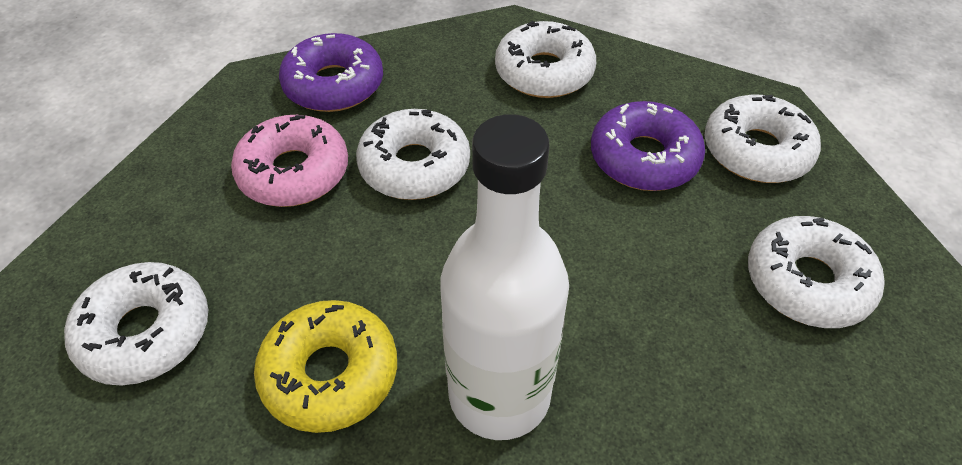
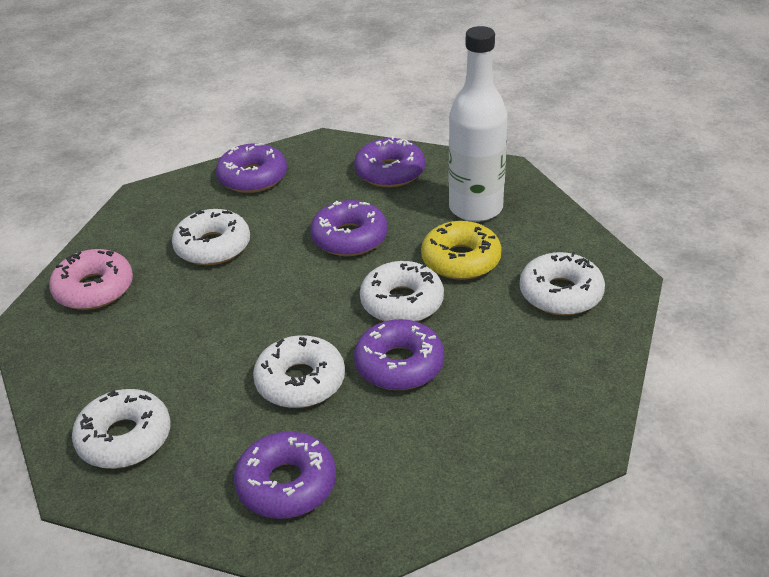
purple donut: 2 -> 5

